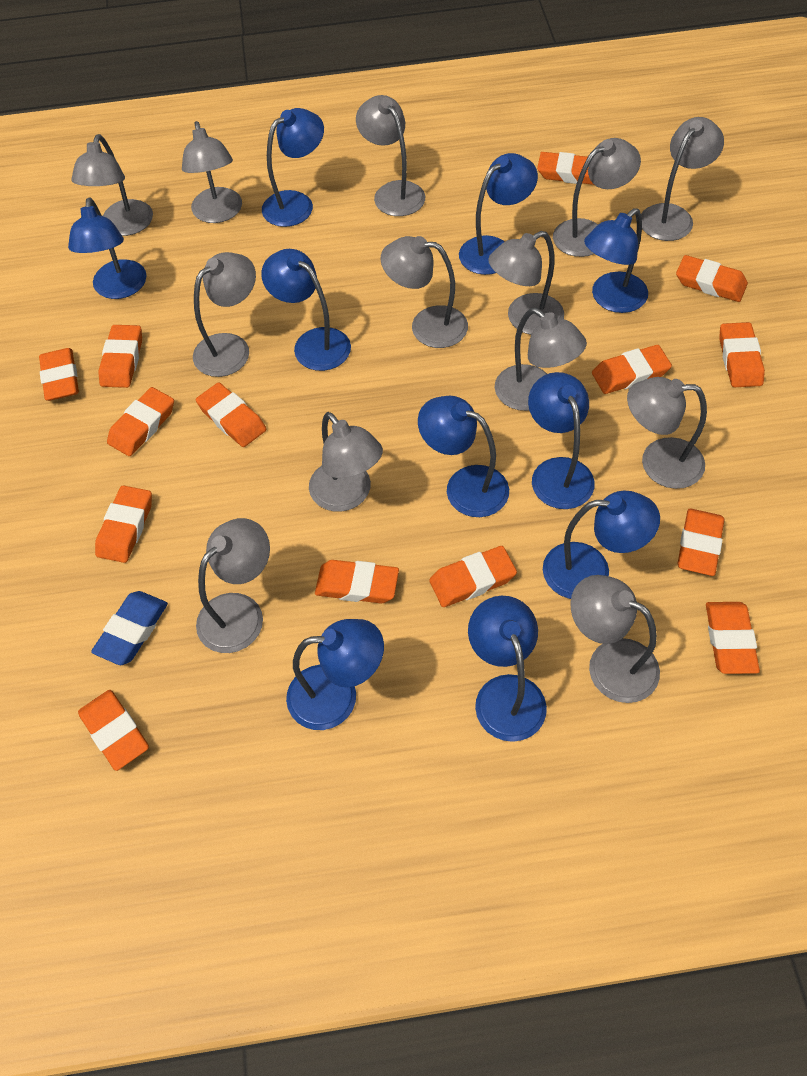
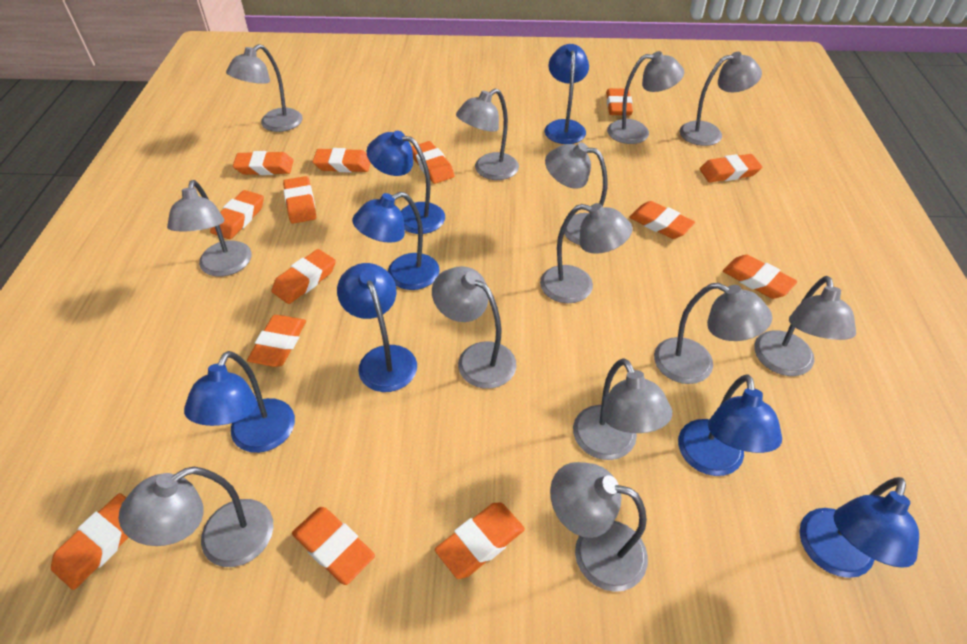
blue eraser: 1 -> 0
blue lamp: 10 -> 7

